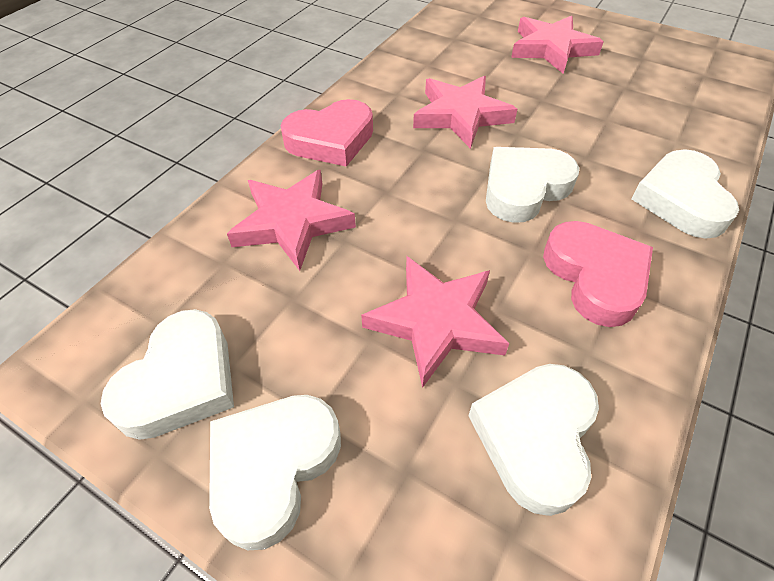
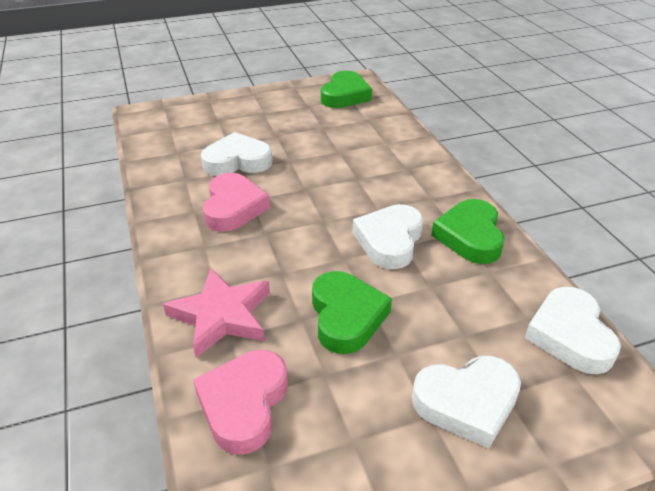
green heart: 0 -> 3
pink star: 4 -> 1
white heart: 5 -> 4

